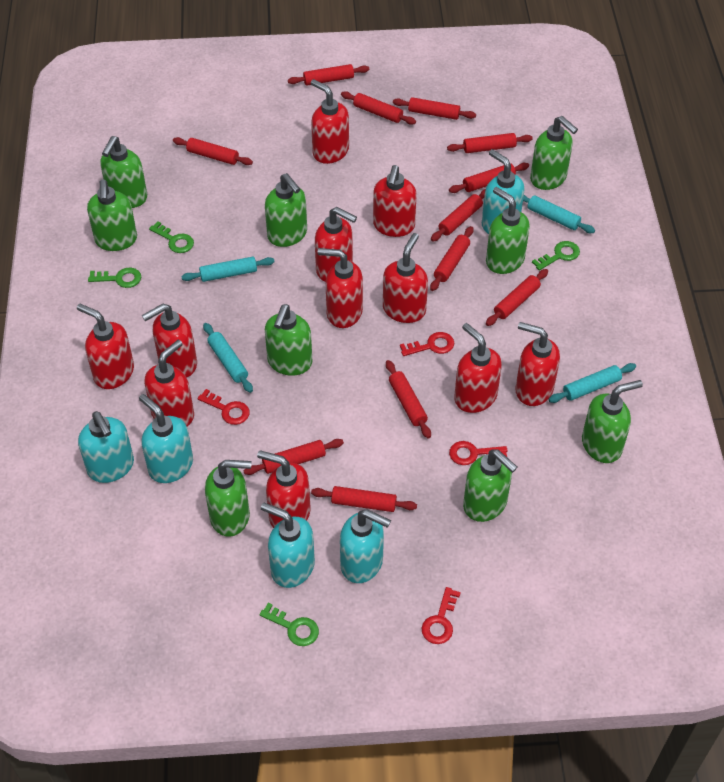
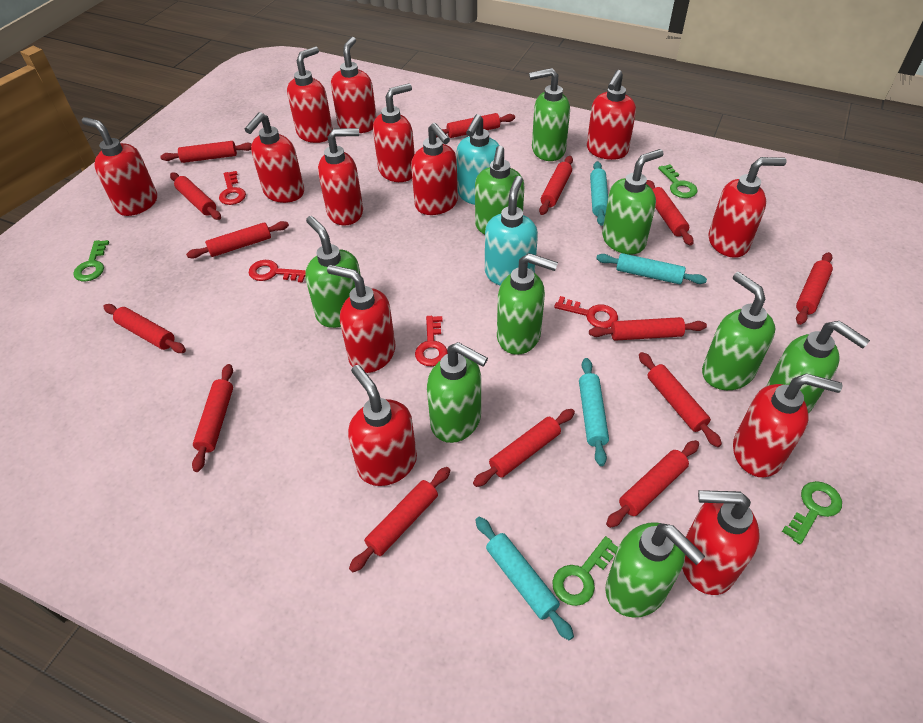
red rolling pin: 12 -> 14
red soap dispenser: 11 -> 13
turquoise soap dispenser: 5 -> 2

